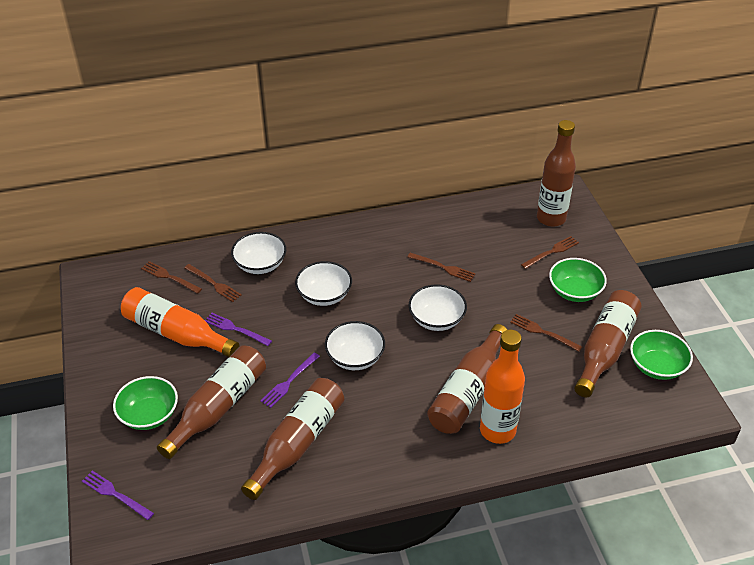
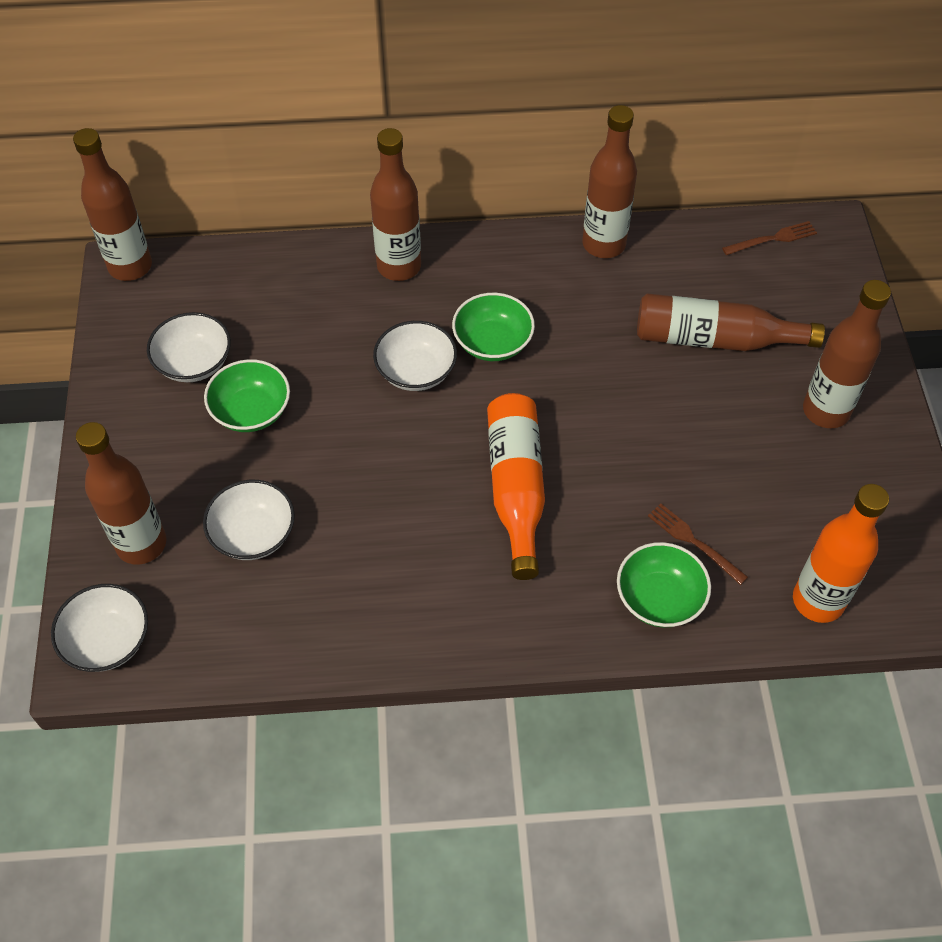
brown bottle: 5 -> 6
brown fork: 5 -> 2
purple fork: 3 -> 0

